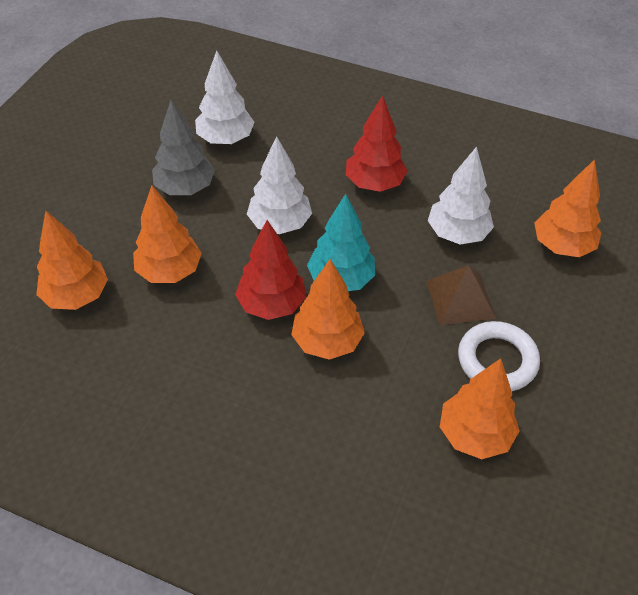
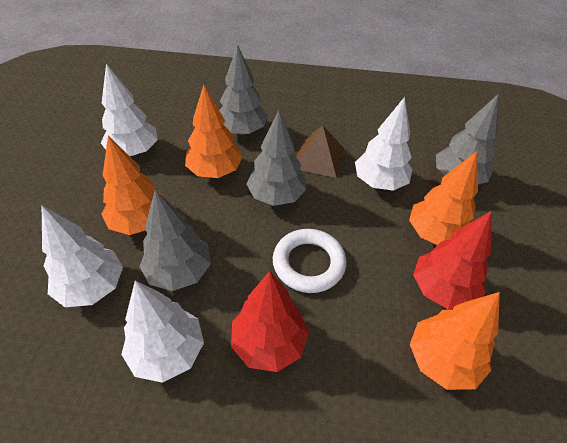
grey tree: 1 -> 4
orange tree: 5 -> 4
turquoise tree: 1 -> 0
white tree: 3 -> 4

